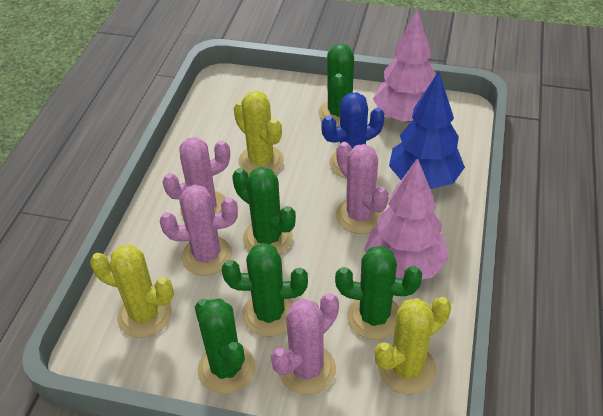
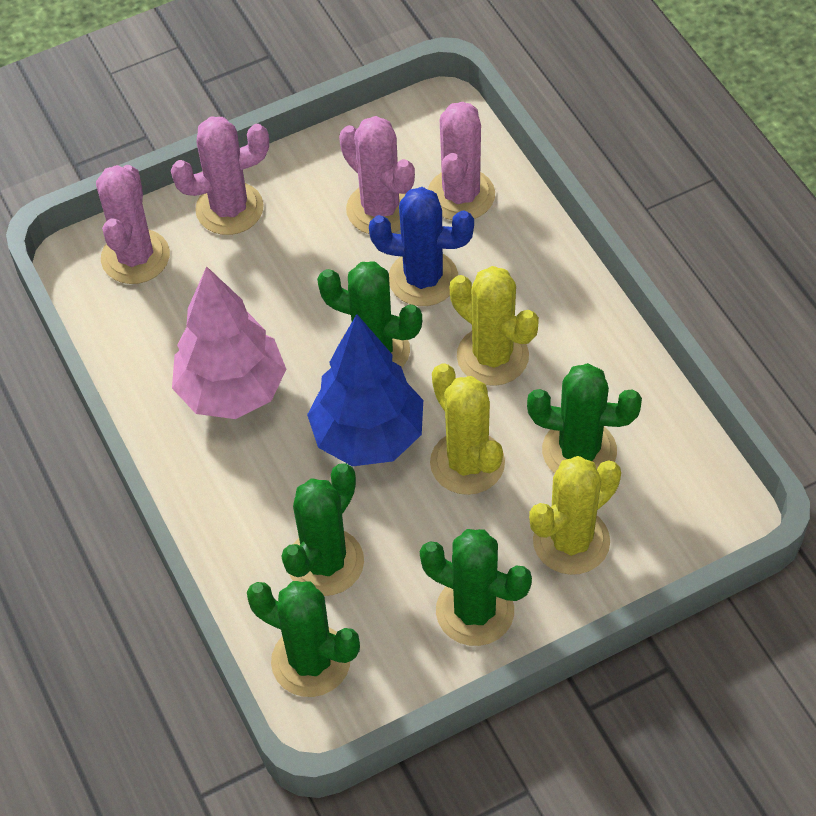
pink tree: 2 -> 1

